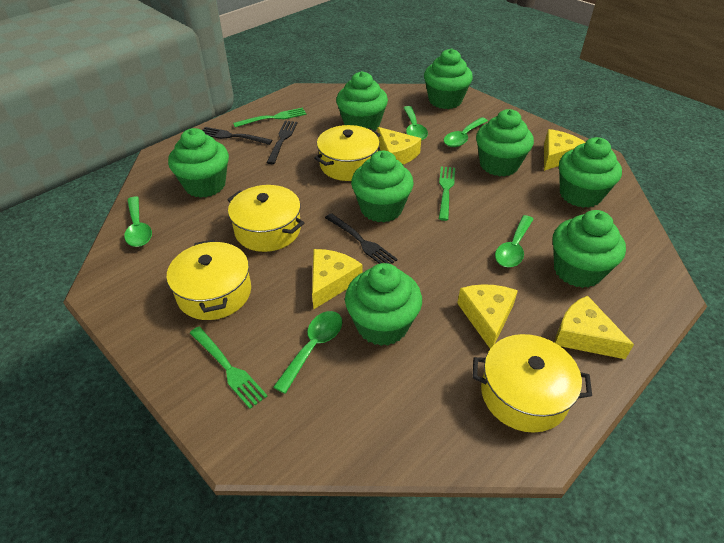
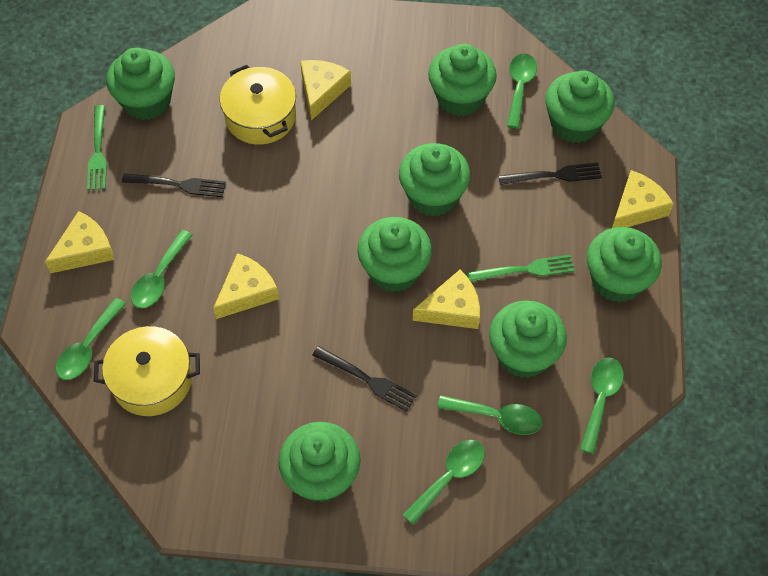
green fork: 3 -> 2
green spoon: 5 -> 6
yellow pot: 4 -> 2

